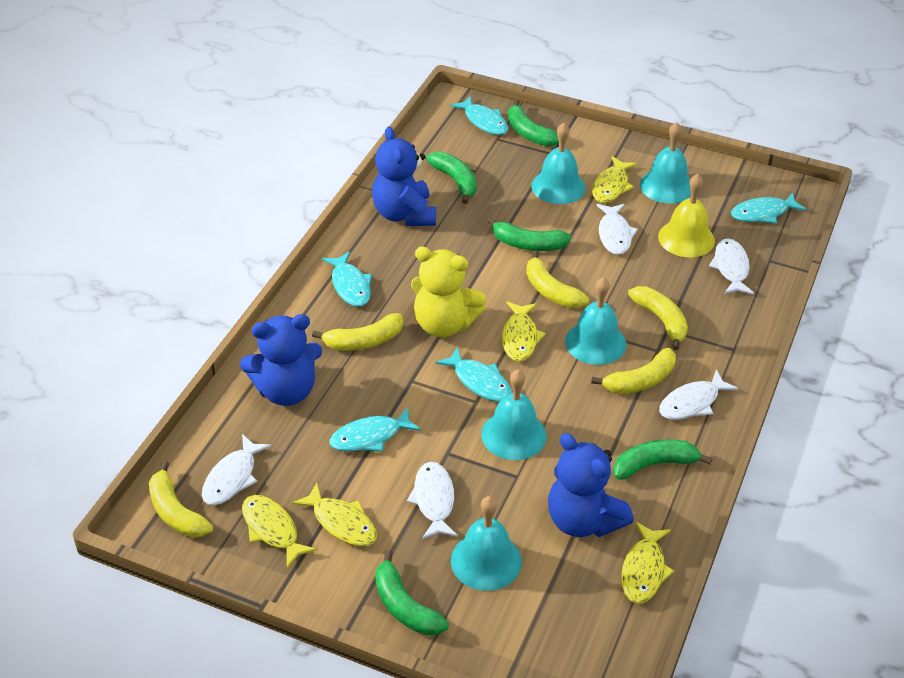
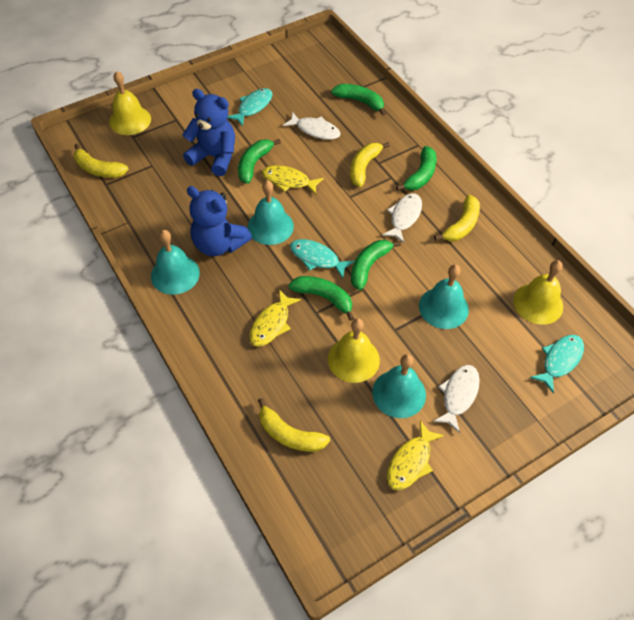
blue teddy bear: 3 -> 2
turquoise bell: 5 -> 4
turquoise fish: 5 -> 3
white fish: 5 -> 3
yellow banana: 5 -> 4
yellow bell: 1 -> 3
yellow fish: 5 -> 3
yellow teddy bear: 1 -> 0

